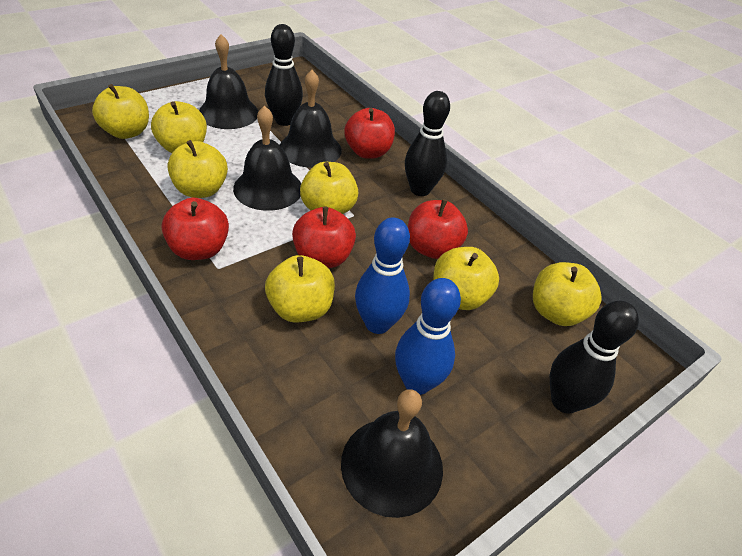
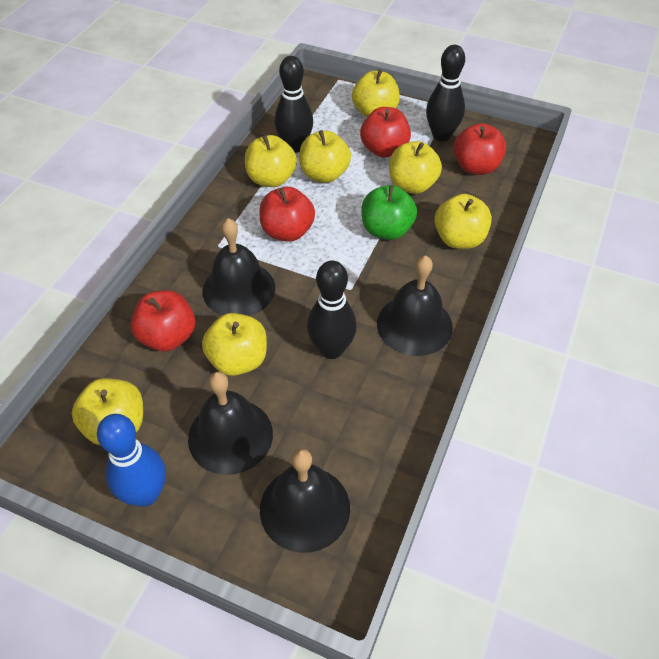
blue bowling pin: 2 -> 1
green apple: 0 -> 1

